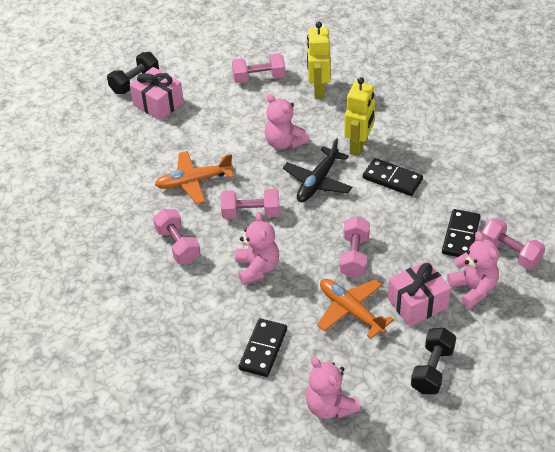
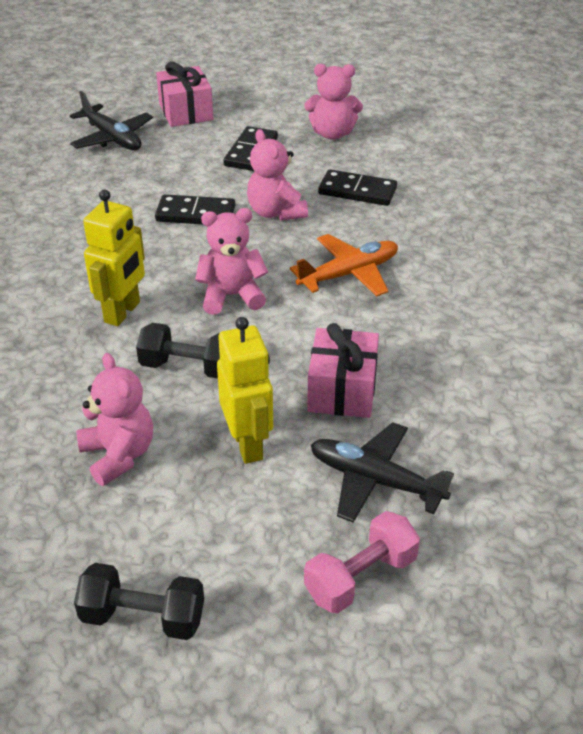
black plane: 1 -> 2
orange plane: 2 -> 1
pink dumbbell: 5 -> 1

